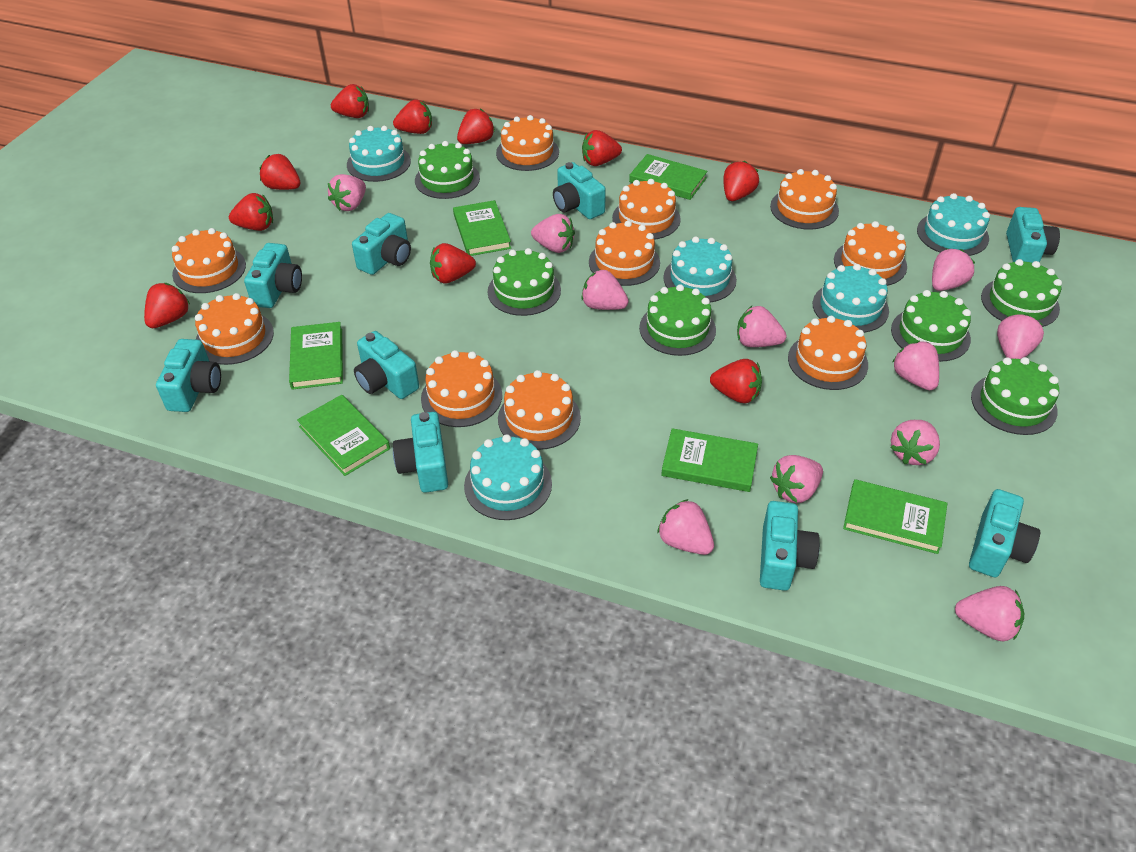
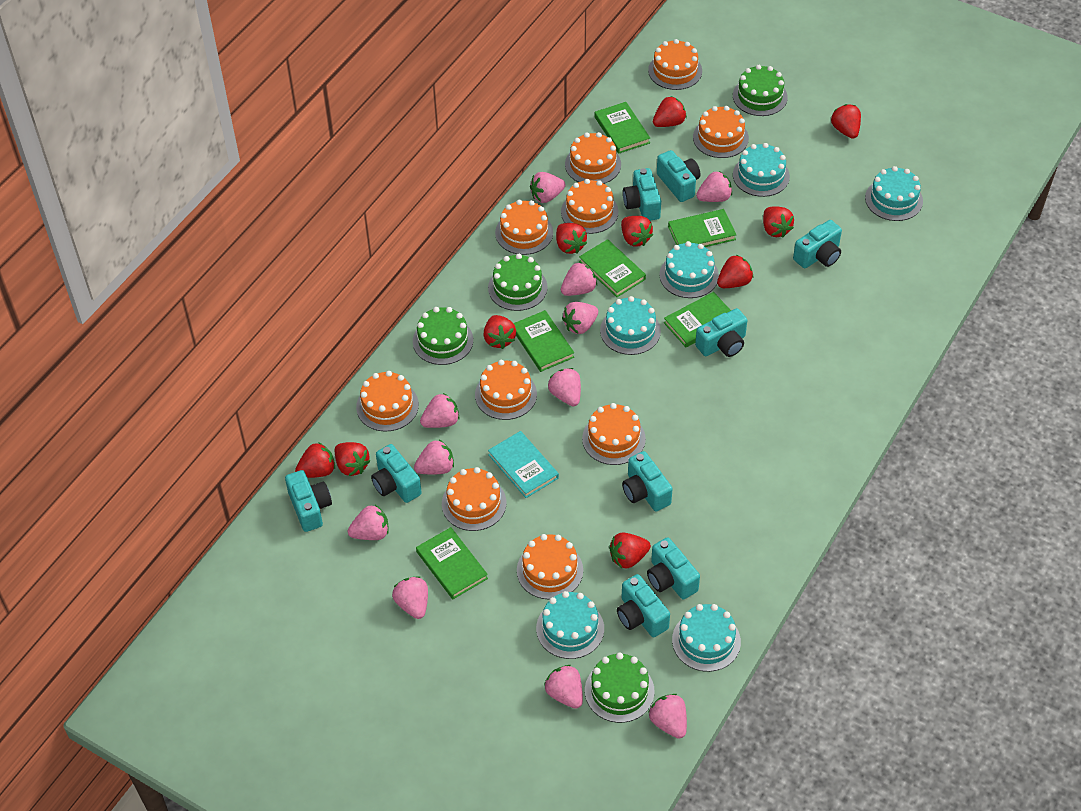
green cake: 6 -> 4
turquoise book: 0 -> 1
turquoise cake: 5 -> 6

